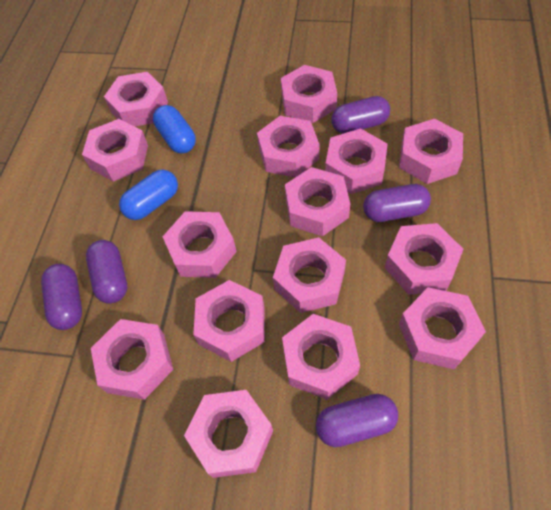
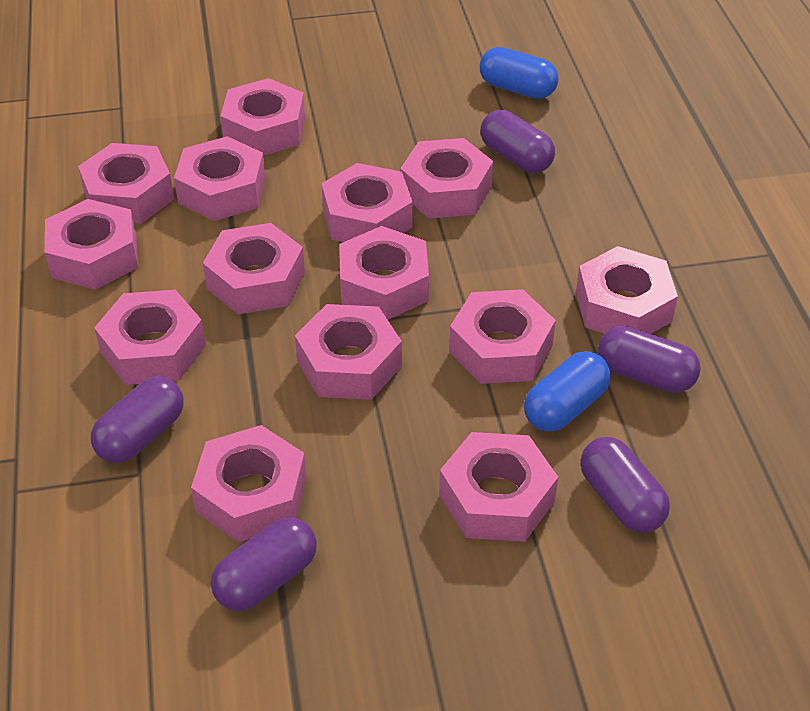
pink nut: 15 -> 14

